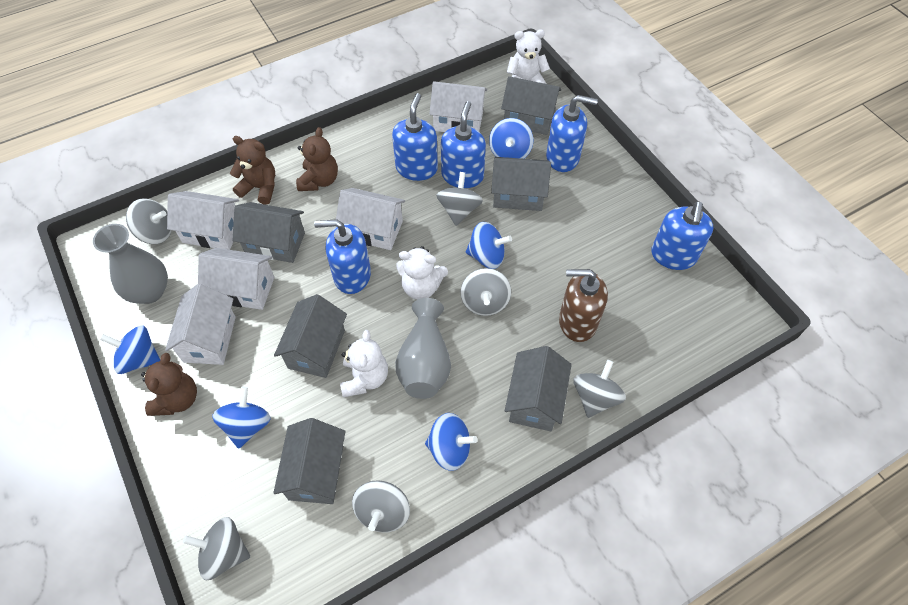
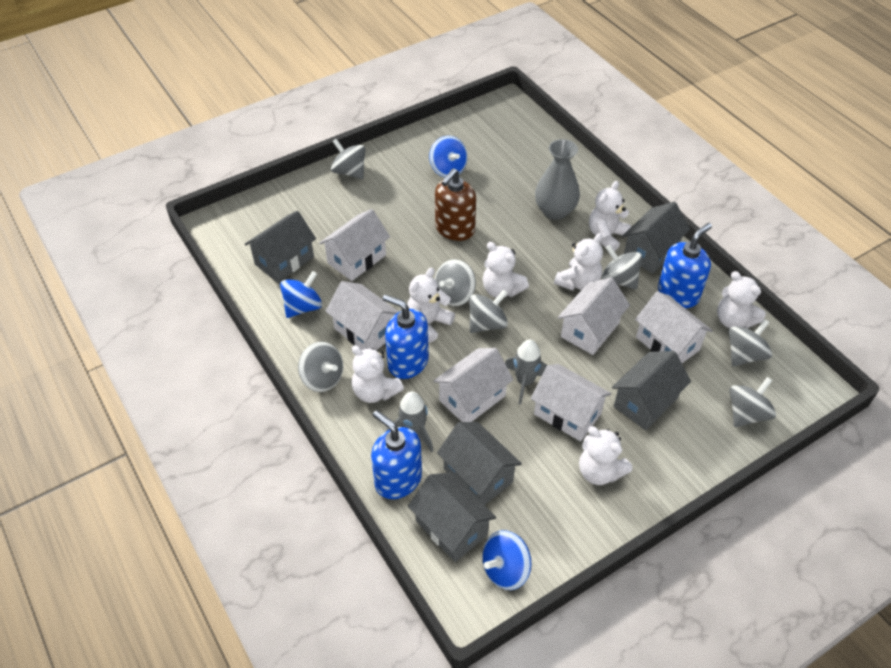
blue soap dispenser: 5 -> 3
blue spinning top: 5 -> 3
brown teddy bear: 3 -> 0
grey house: 6 -> 5
grey rocket: 0 -> 2
grey spinning top: 6 -> 7
grey vase: 2 -> 1
white house: 5 -> 6
white teddy bear: 3 -> 7

